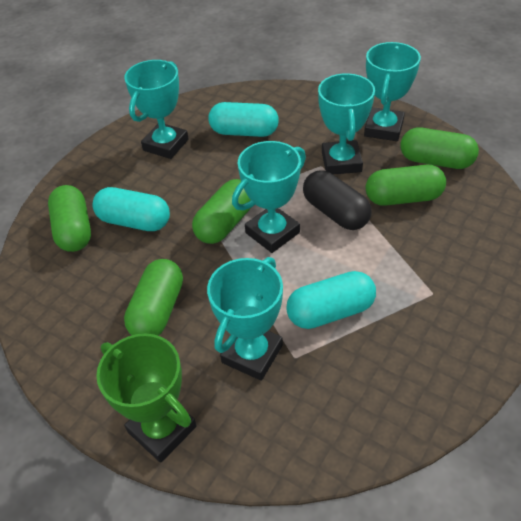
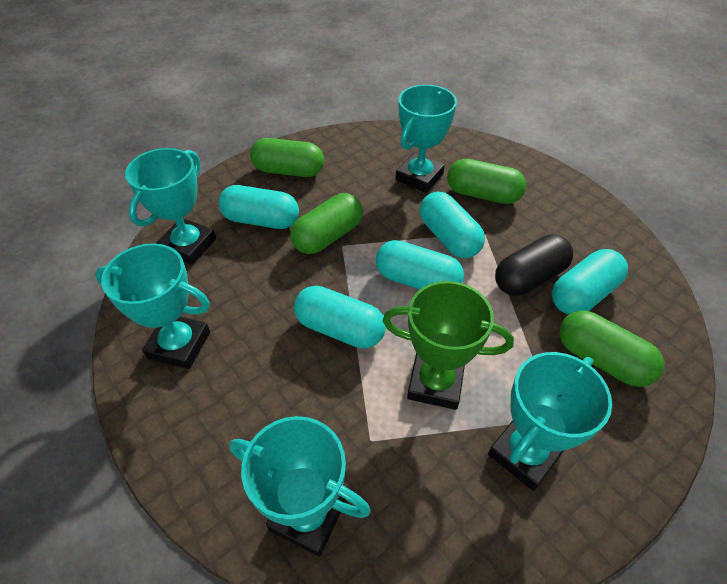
green capsule: 5 -> 4
turquoise capsule: 3 -> 5

